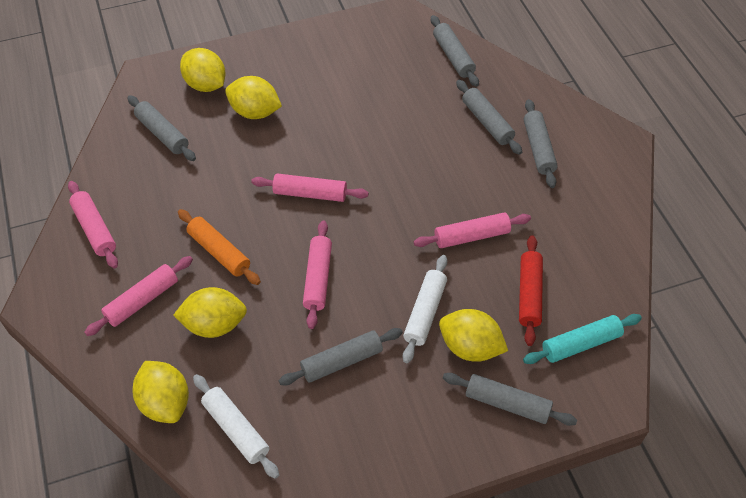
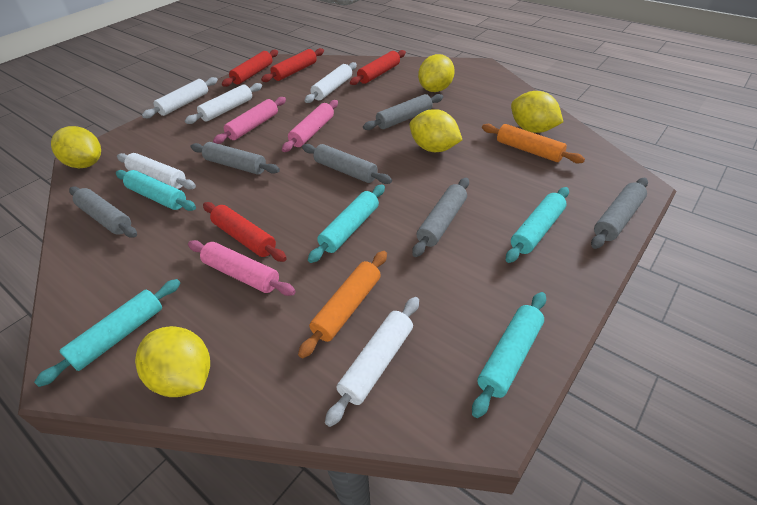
orange rolling pin: 1 -> 2
pink rolling pin: 5 -> 3
red rolling pin: 1 -> 4
turquoise rolling pin: 1 -> 5
white rolling pin: 2 -> 5

